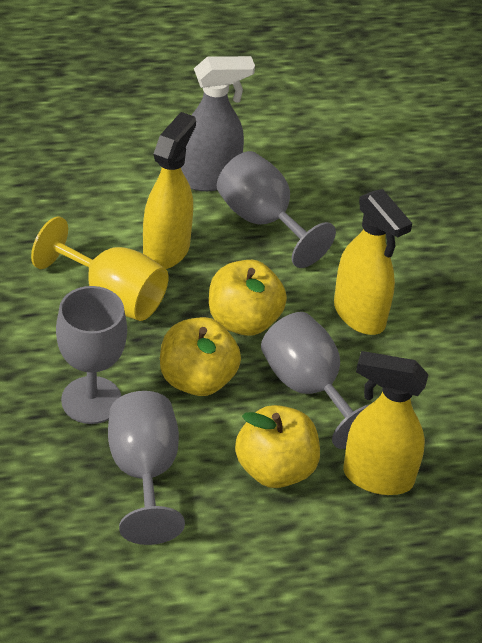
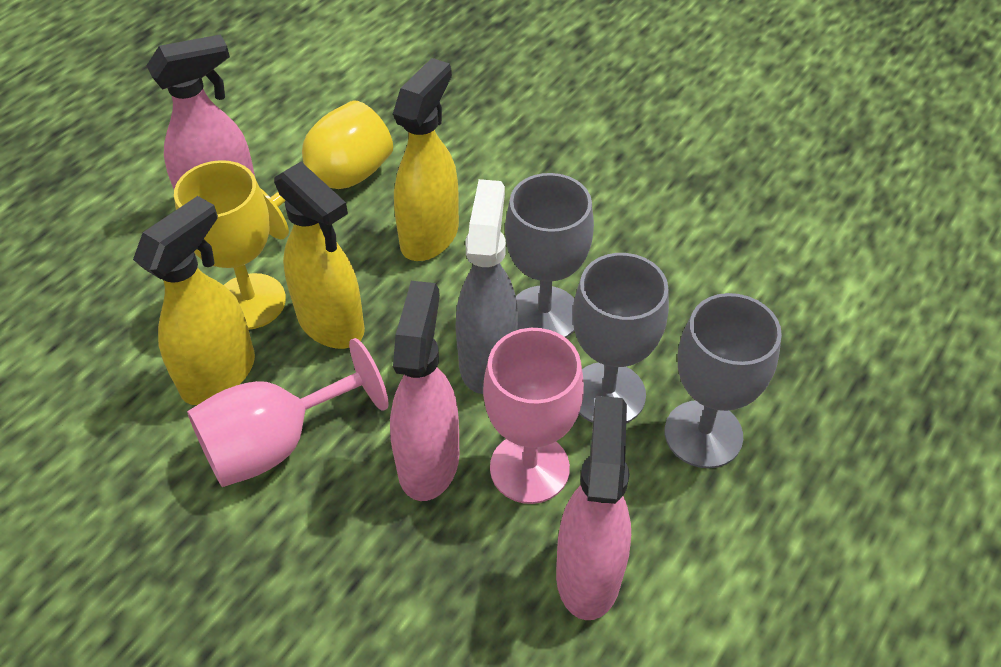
grey goblet: 4 -> 3
pink goblet: 0 -> 2
pink spray bottle: 0 -> 3
yellow apple: 3 -> 0
yellow goblet: 1 -> 2

